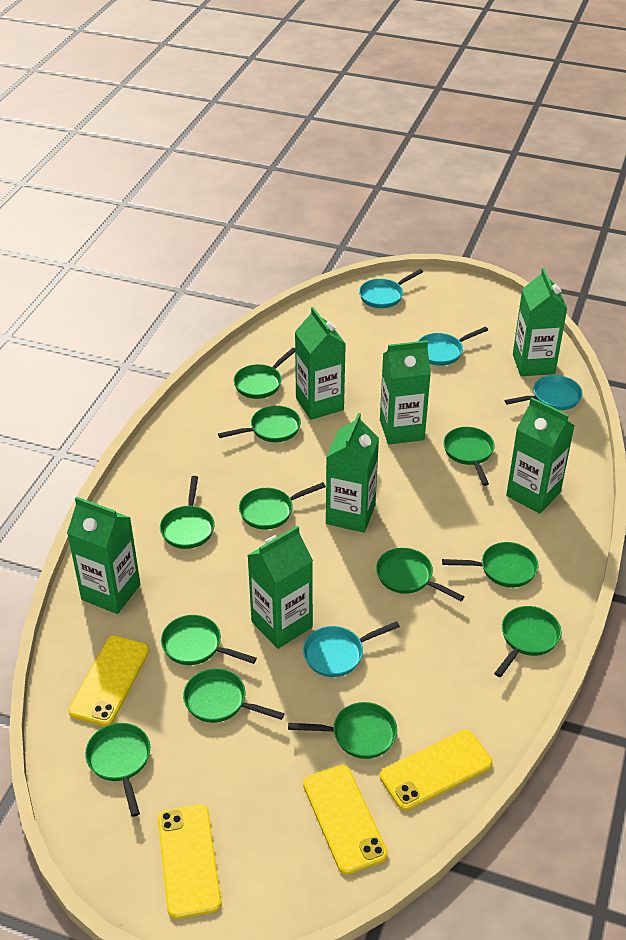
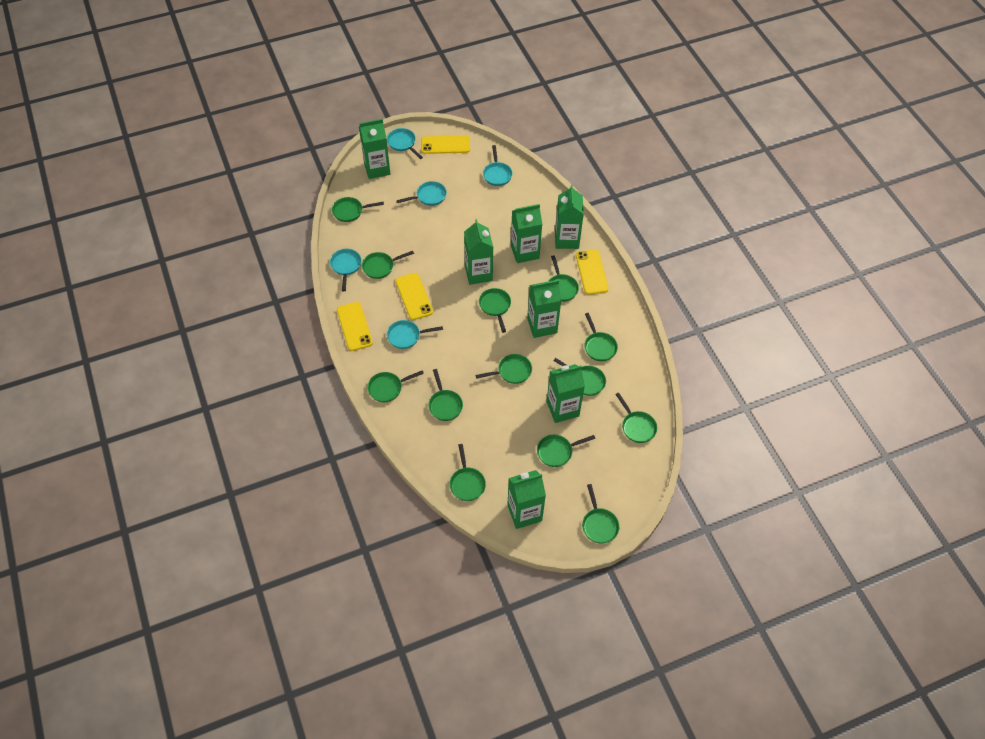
green pan: 12 -> 13
turquoise pan: 4 -> 5

